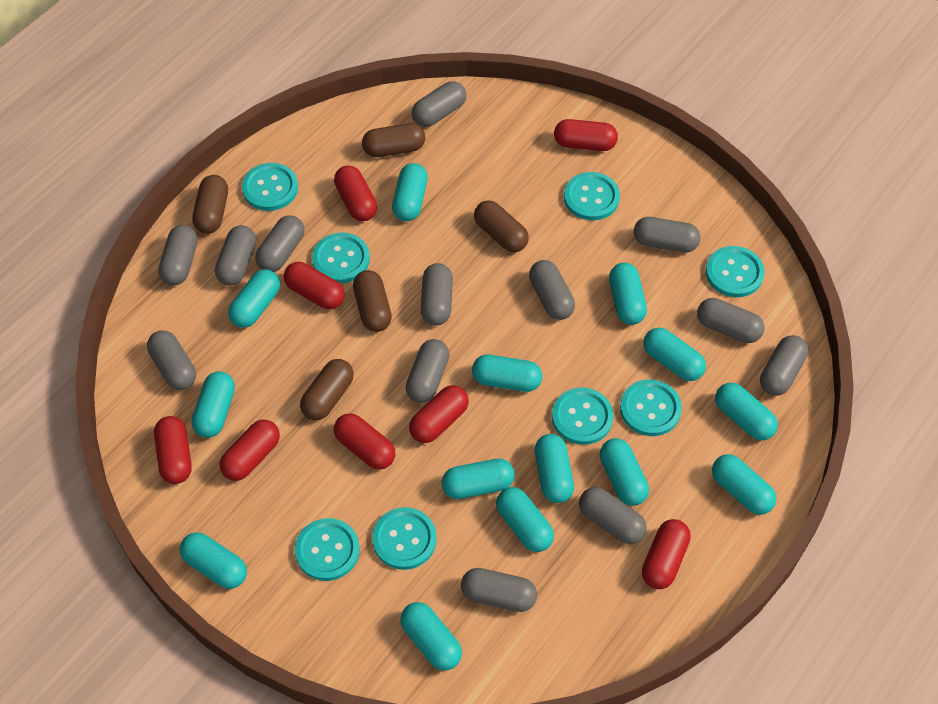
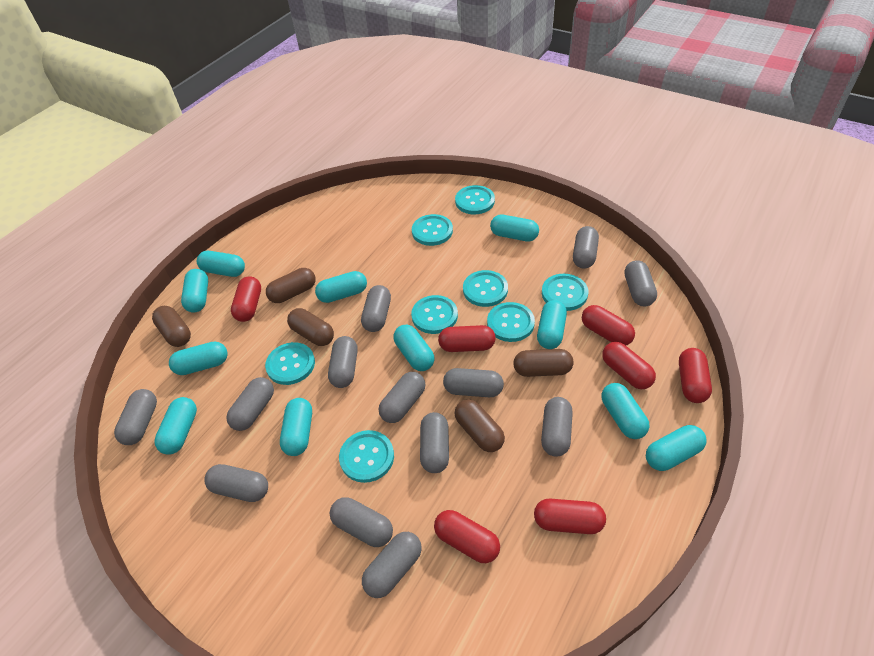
red capsule: 8 -> 7
turquoise capsule: 14 -> 11

